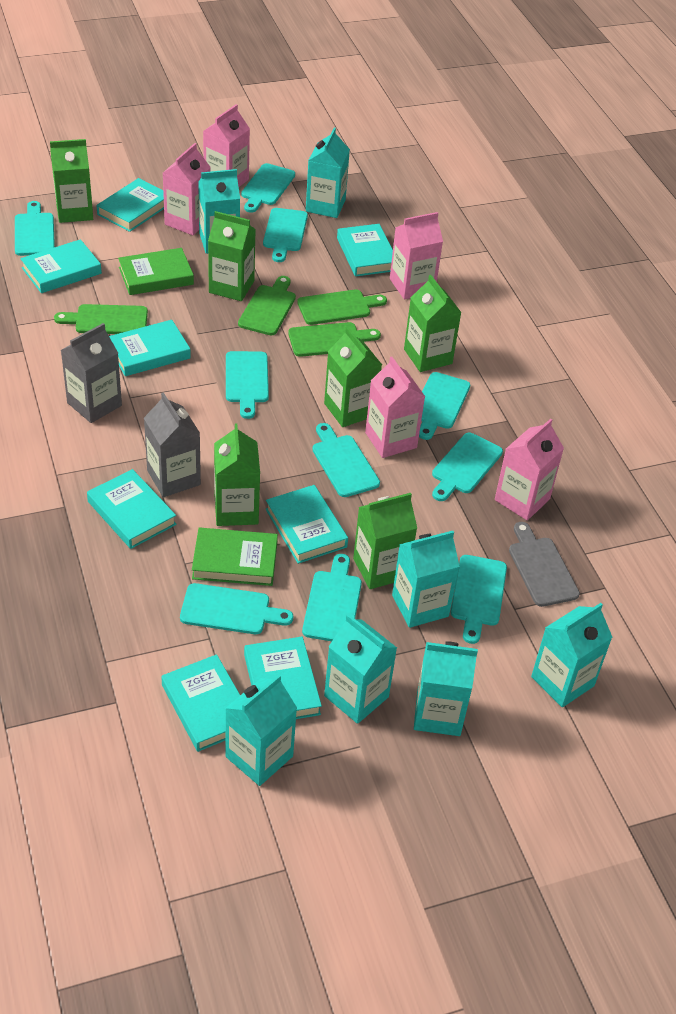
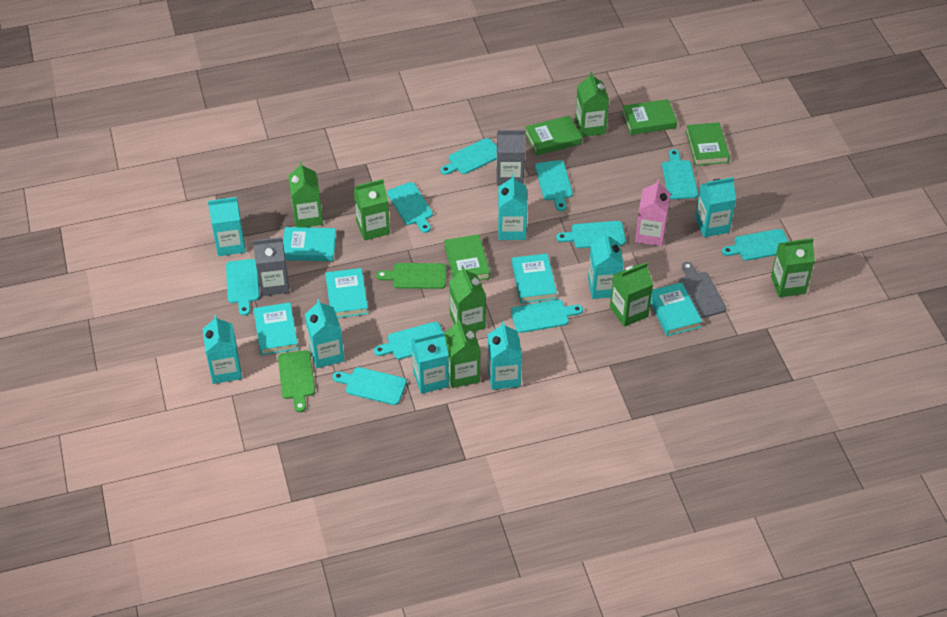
green book: 2 -> 4
green carton: 6 -> 7
green cutting board: 4 -> 2
pink carton: 5 -> 1
turquoise book: 8 -> 5
turquoise carton: 7 -> 8

